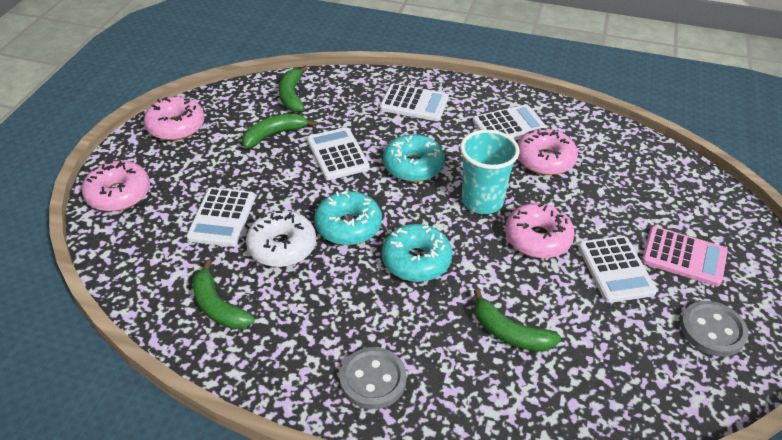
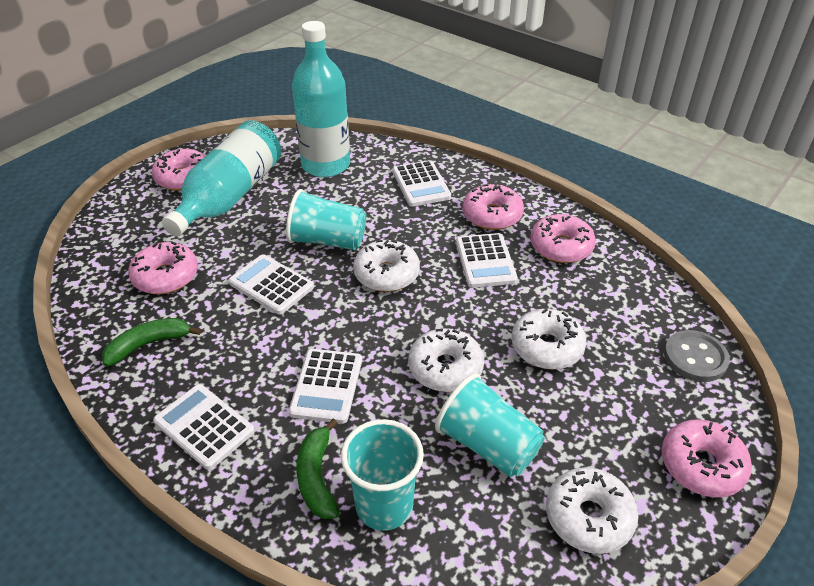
green banana: 4 -> 2
grey button: 2 -> 1
pink calculator: 1 -> 0
pink donut: 4 -> 5
turquoise bottle: 0 -> 2
turquoise cup: 1 -> 3
turquoise donut: 3 -> 0
white donut: 1 -> 4

